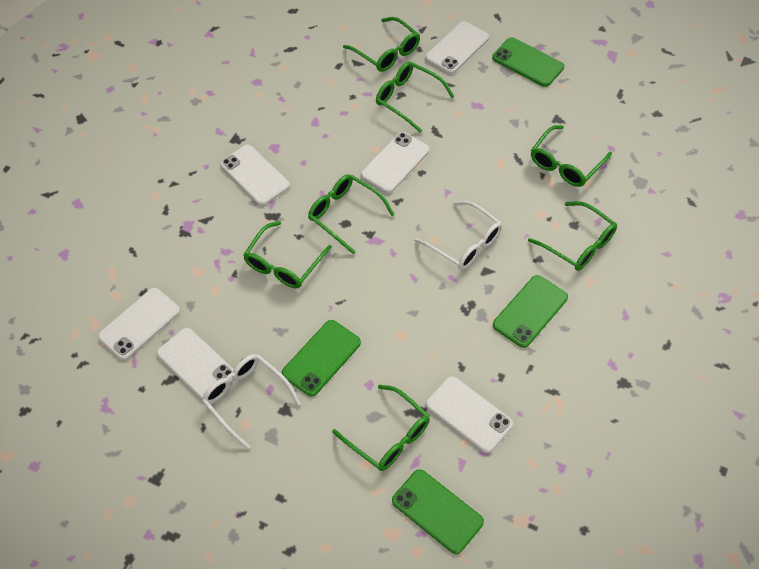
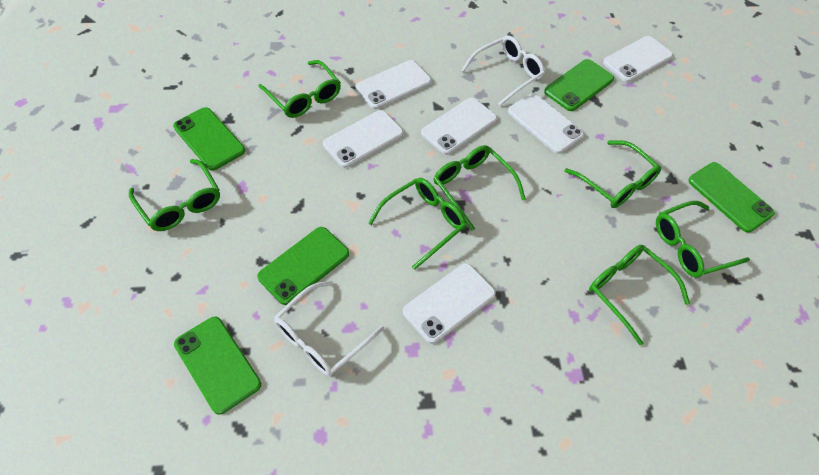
green phone: 4 -> 5

